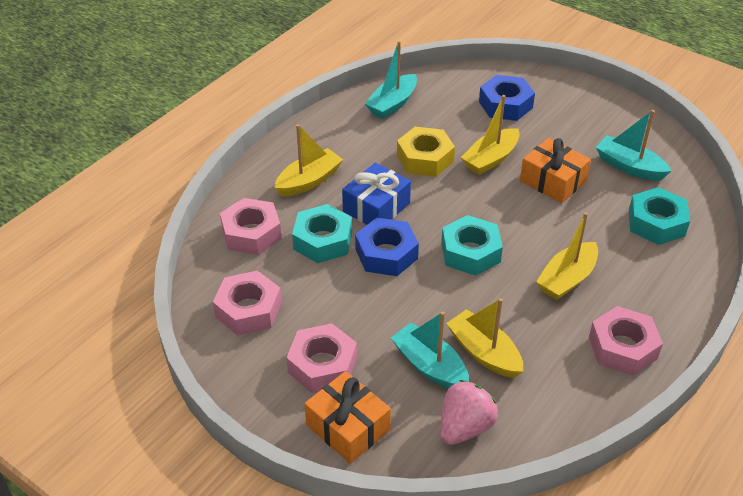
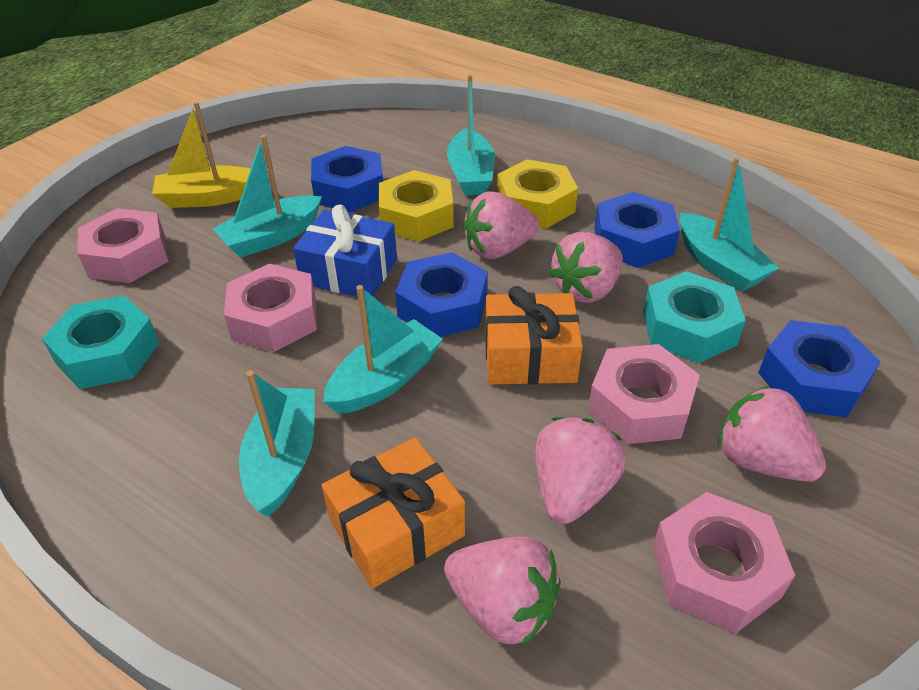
blue nut: 2 -> 4
pink strawberry: 1 -> 5
turquoise boat: 3 -> 5
turquoise nut: 3 -> 2
yellow boat: 4 -> 1
yellow nut: 1 -> 2

